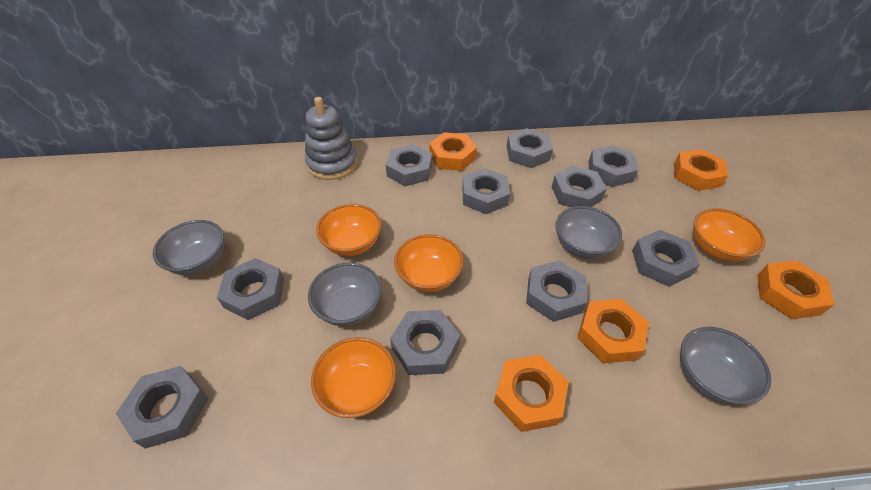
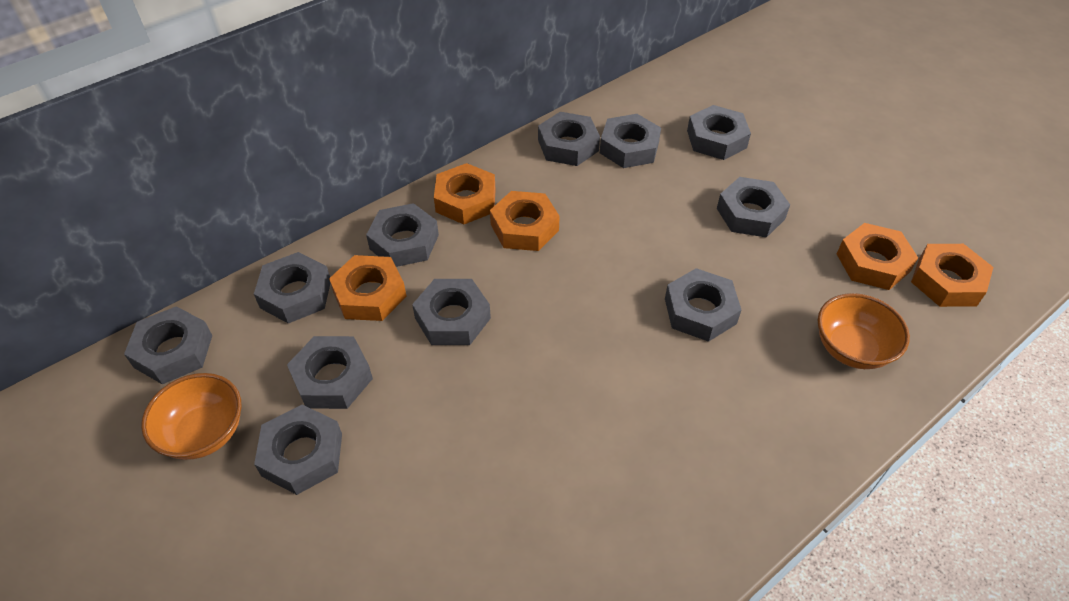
grey bowl: 4 -> 0
grey nut: 10 -> 11
grey stacking toy: 1 -> 0
orange bowl: 4 -> 2

